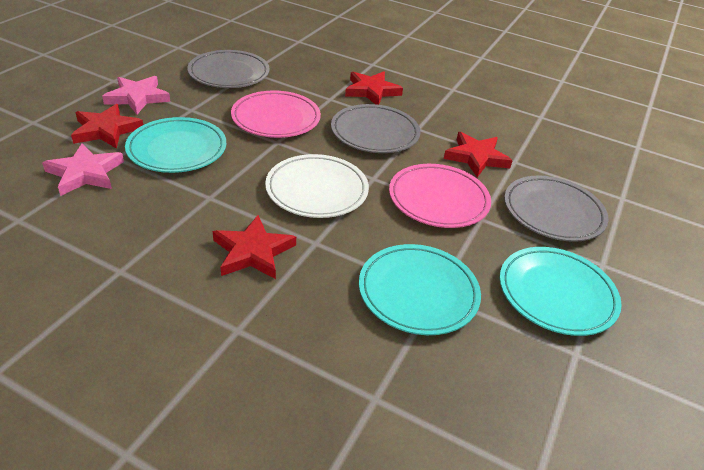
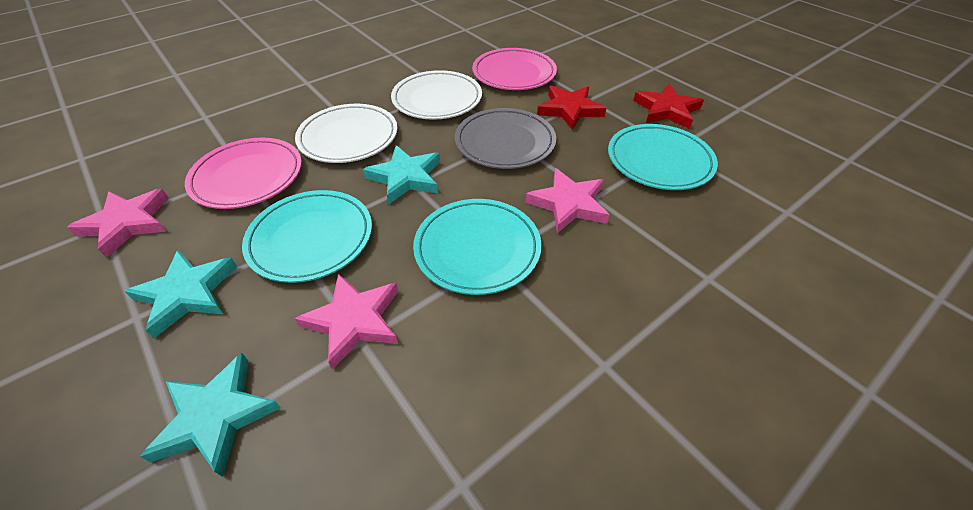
grey plate: 3 -> 1
pink star: 2 -> 3
red star: 4 -> 2
turquoise star: 0 -> 3
white plate: 1 -> 2

